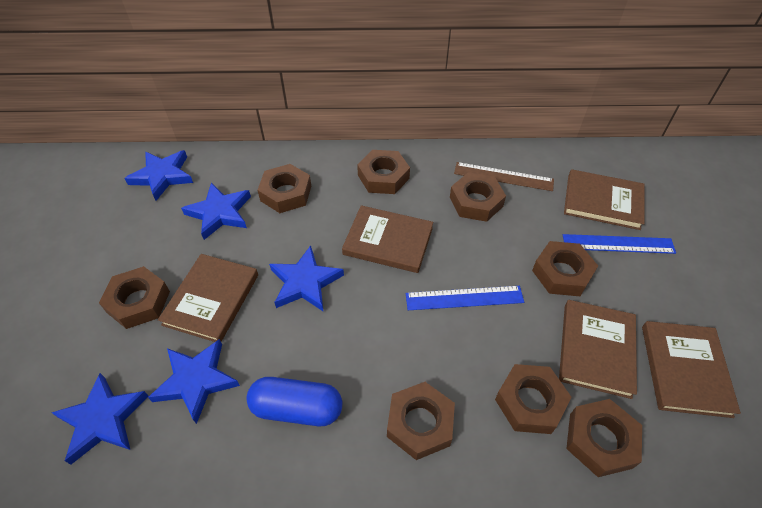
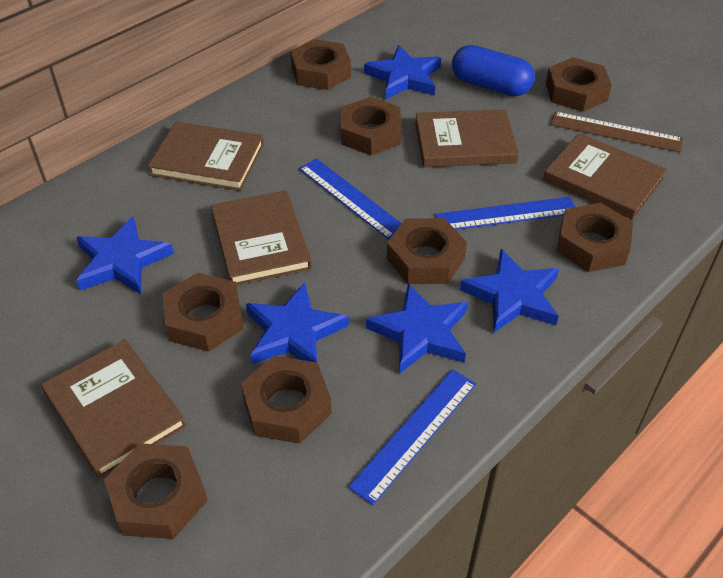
blue ruler: 2 -> 3

